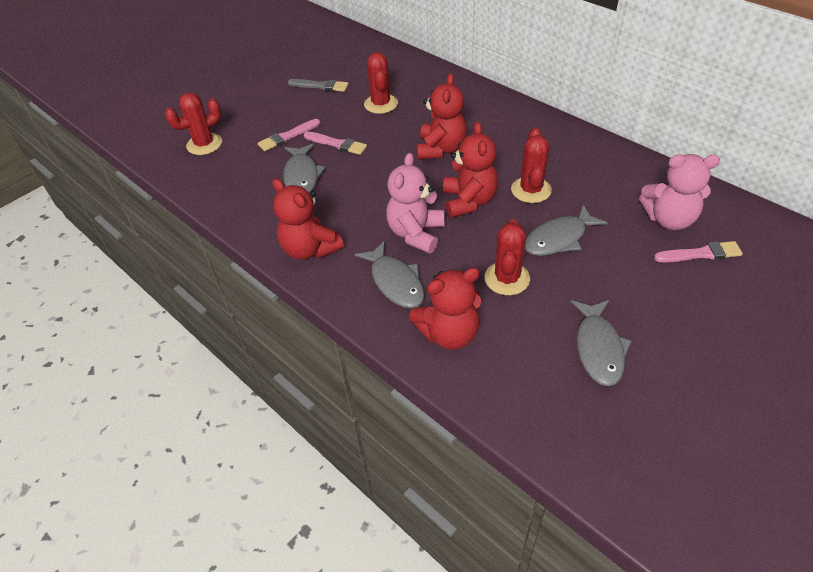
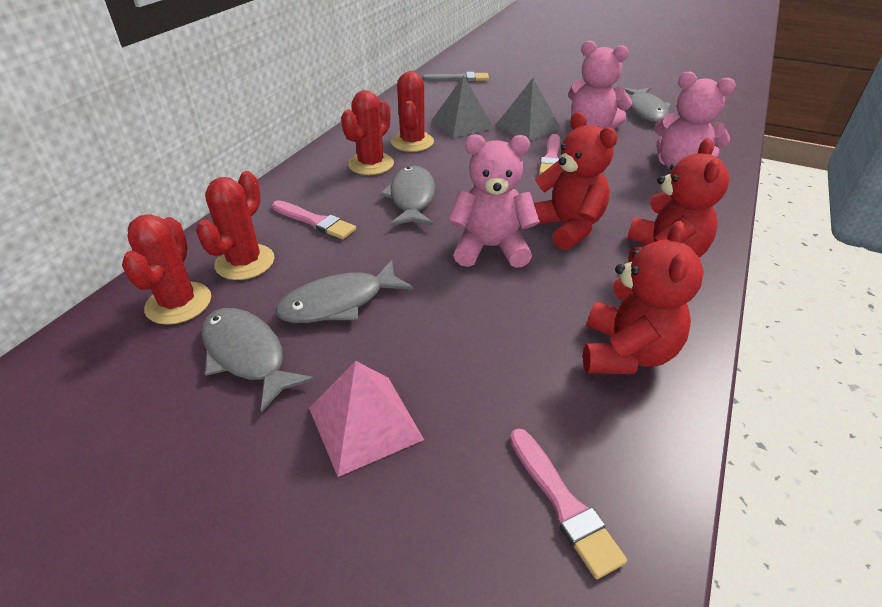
grey pyramid: 0 -> 2
pink pyramid: 0 -> 1
pink teddy bear: 2 -> 3
red teddy bear: 4 -> 3

